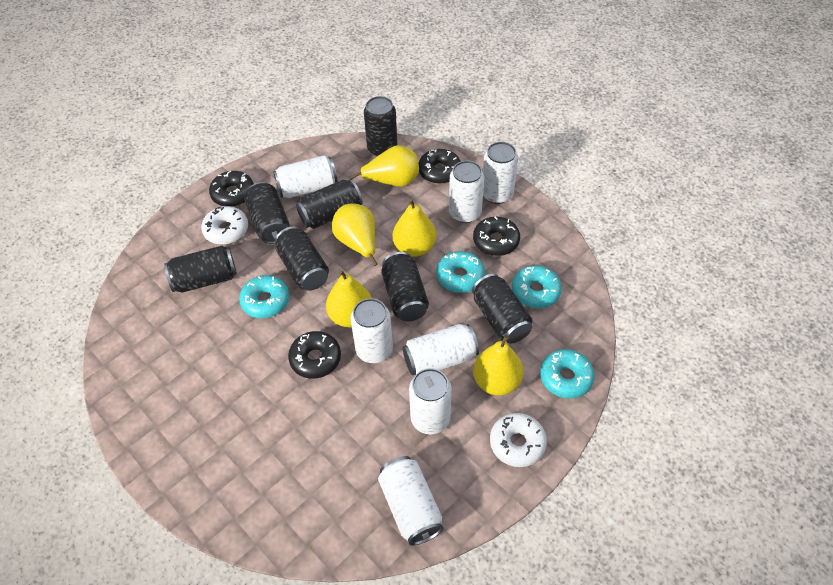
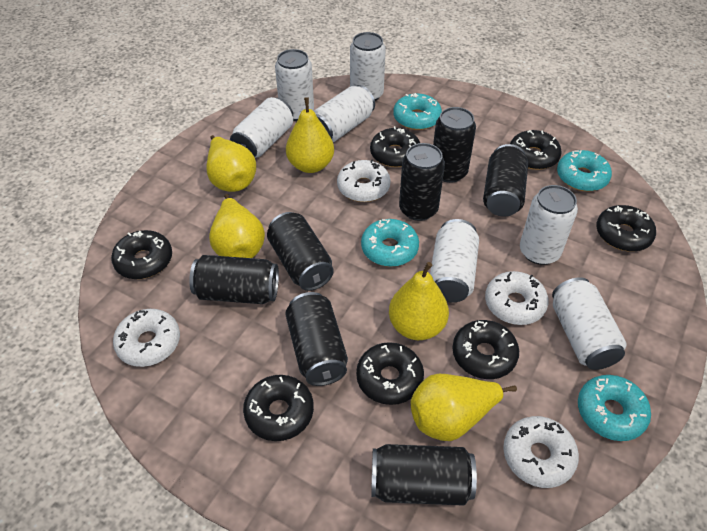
black donut: 4 -> 7
white donut: 2 -> 4

